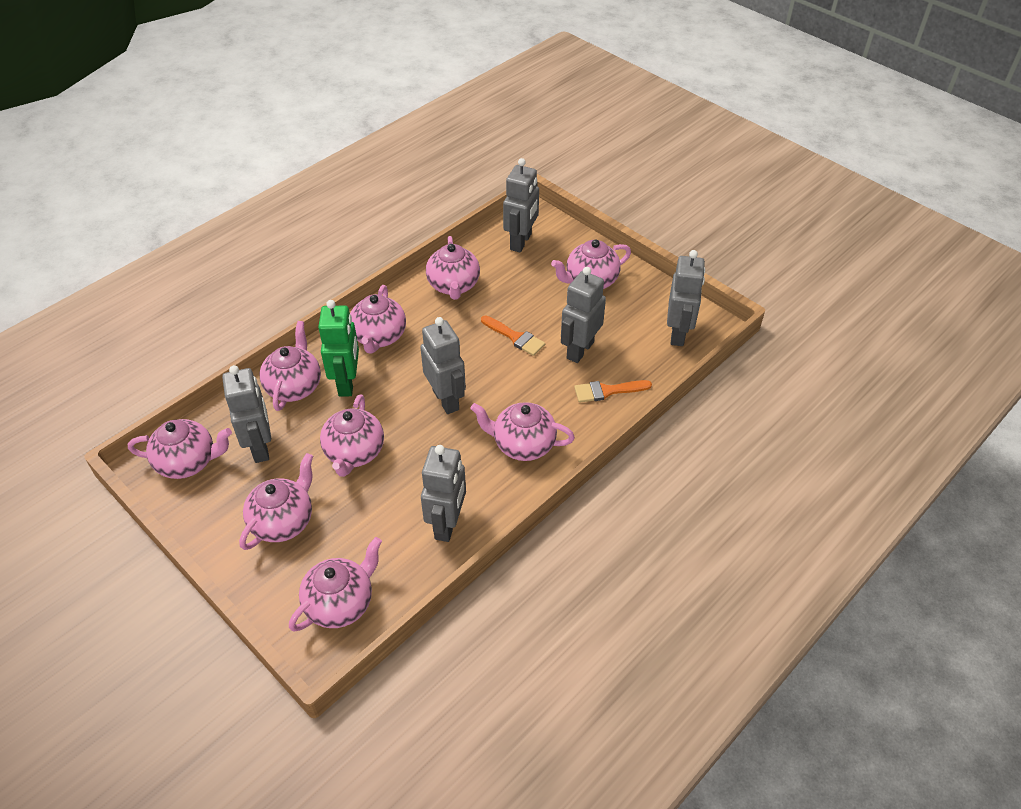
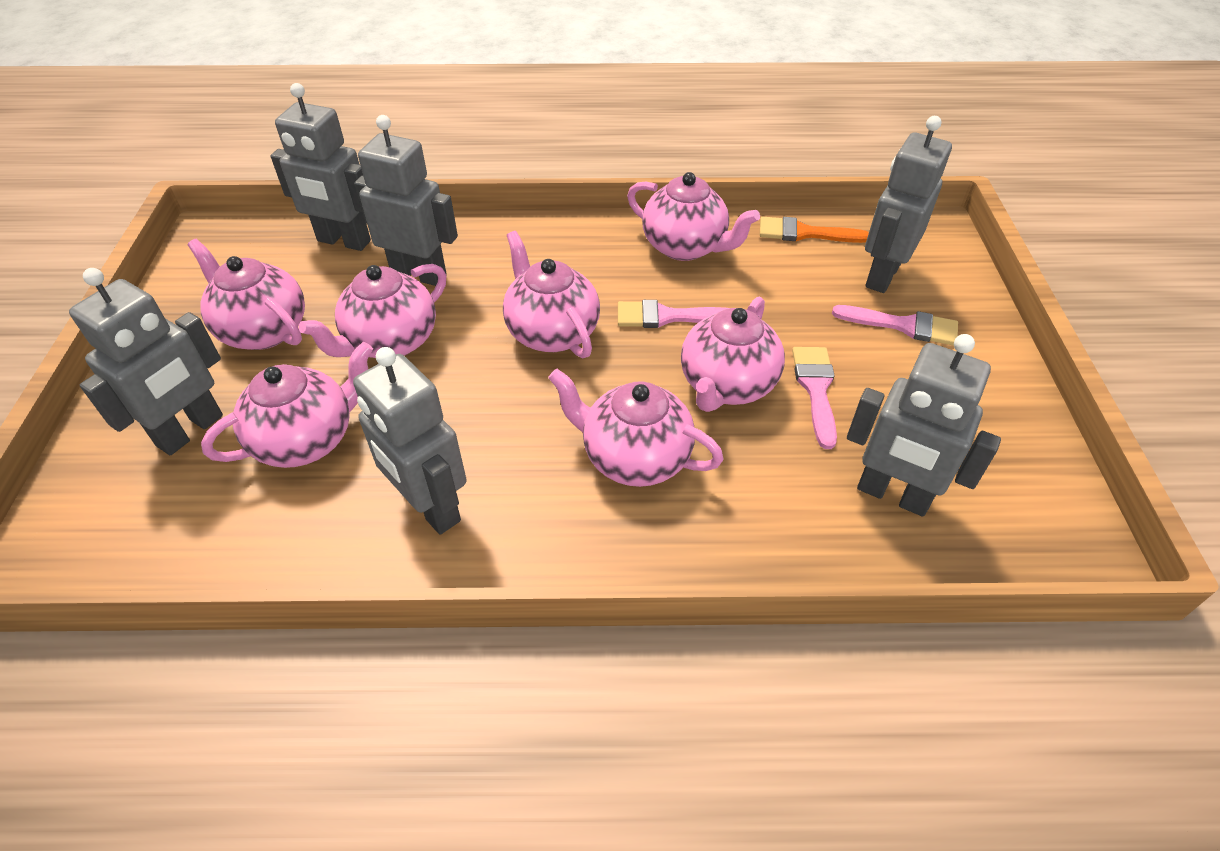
green robot: 1 -> 0
orange brush: 2 -> 1
pink brush: 0 -> 3
pink teapot: 9 -> 7

